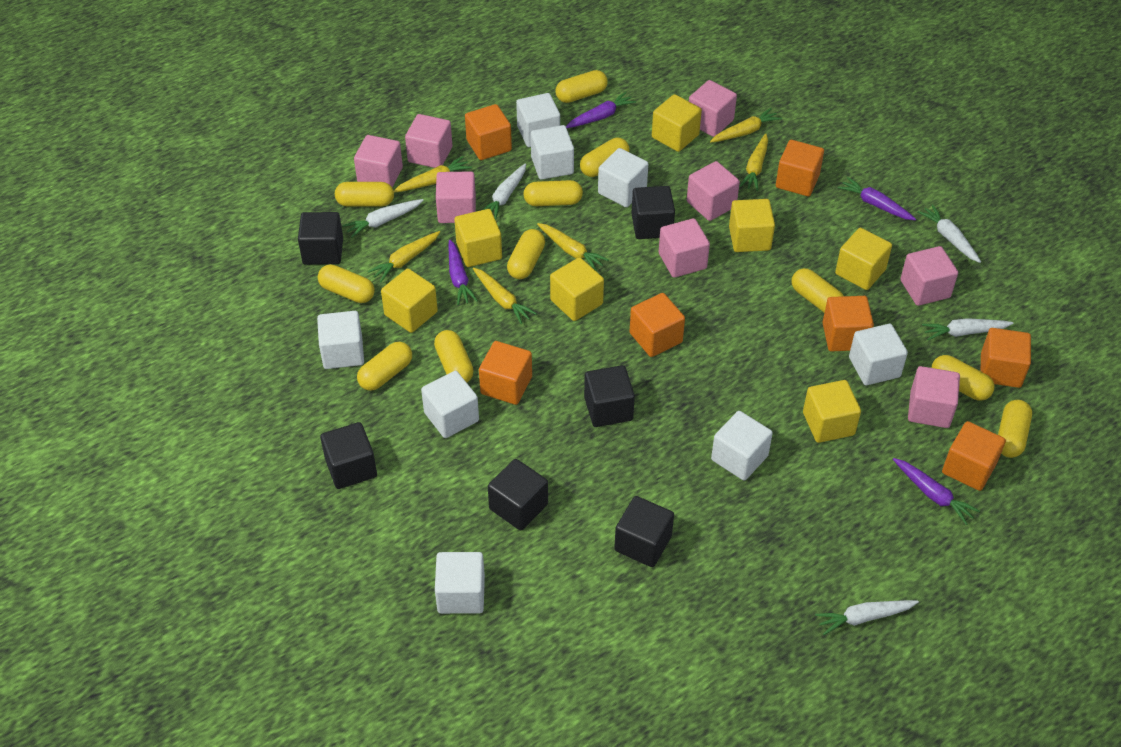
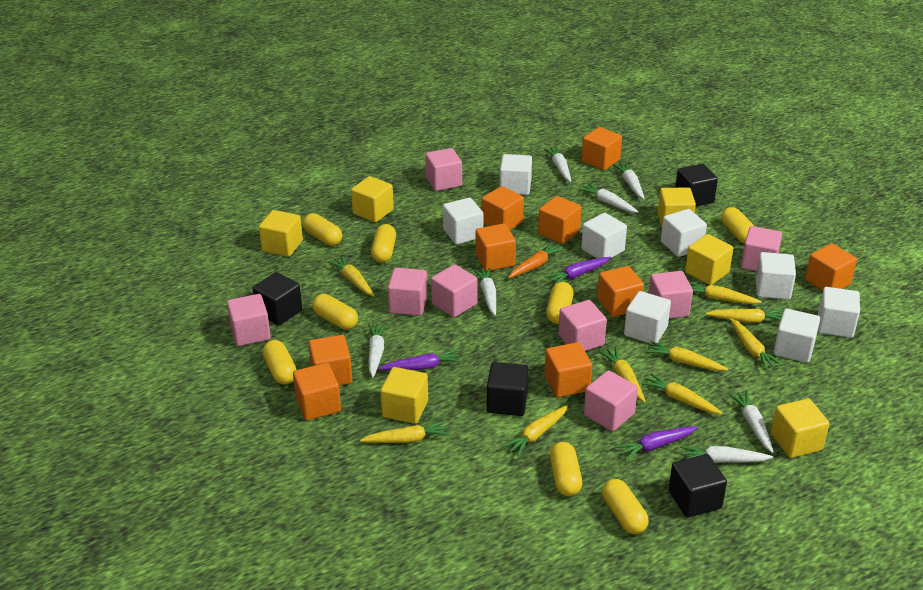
black cube: 6 -> 4
orange carrot: 0 -> 1
orange cube: 7 -> 9
purple carrot: 4 -> 3
white carrot: 5 -> 7
yellow capsule: 11 -> 8
yellow carrot: 6 -> 9
yellow cube: 7 -> 6

